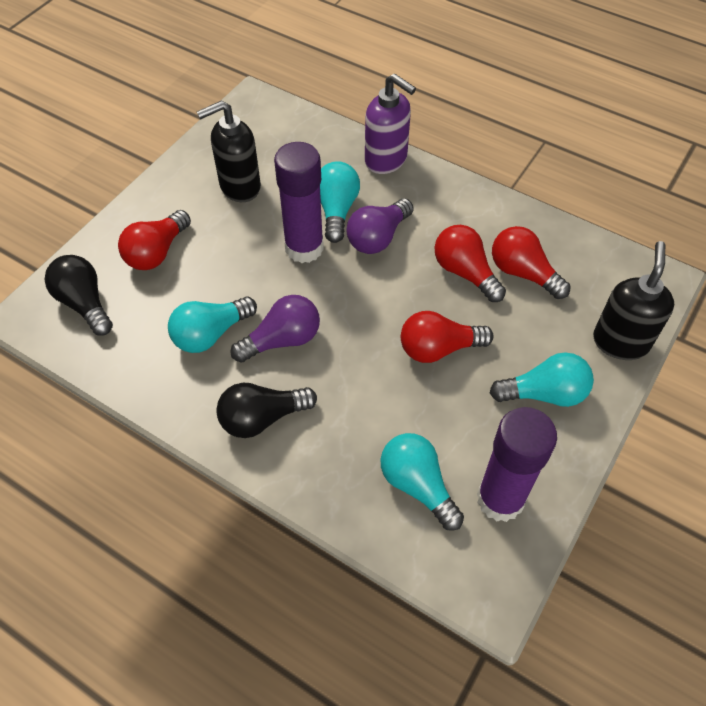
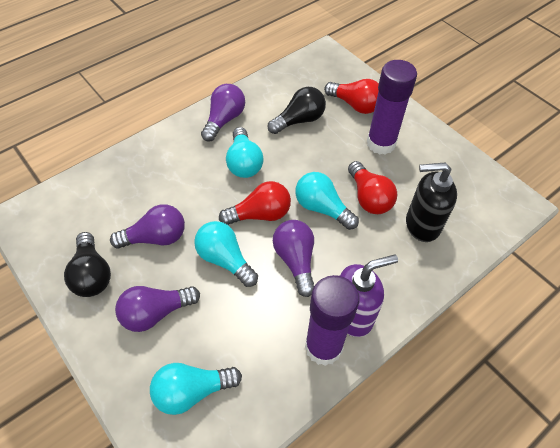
black soap dispenser: 2 -> 1
purple light bulb: 2 -> 4
red light bulb: 4 -> 3

